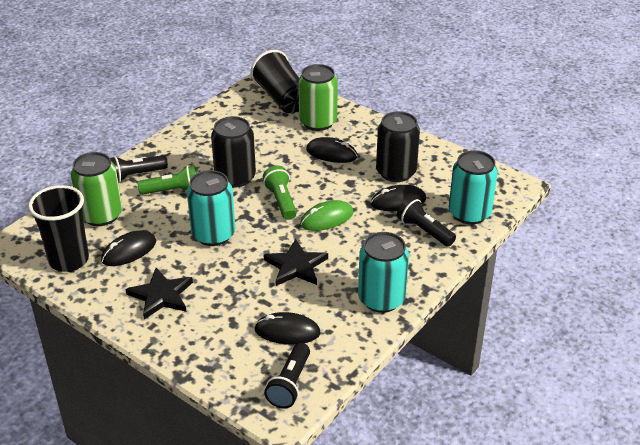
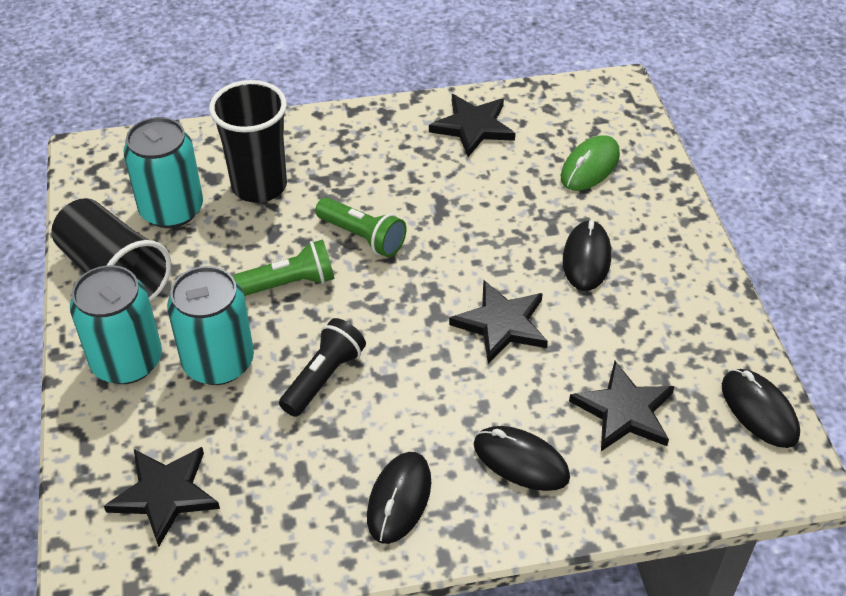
black can: 2 -> 0
black flashlight: 3 -> 1
black star: 2 -> 4
green can: 2 -> 0

